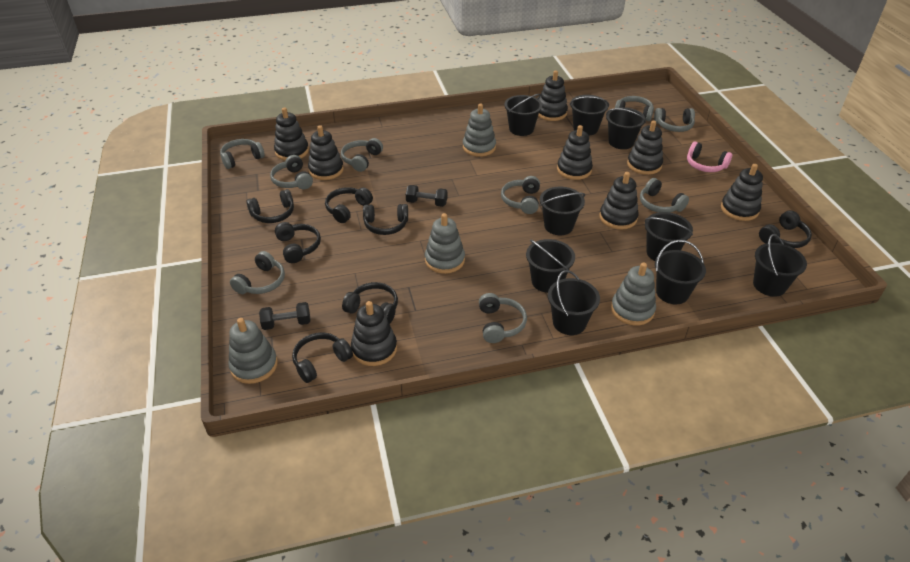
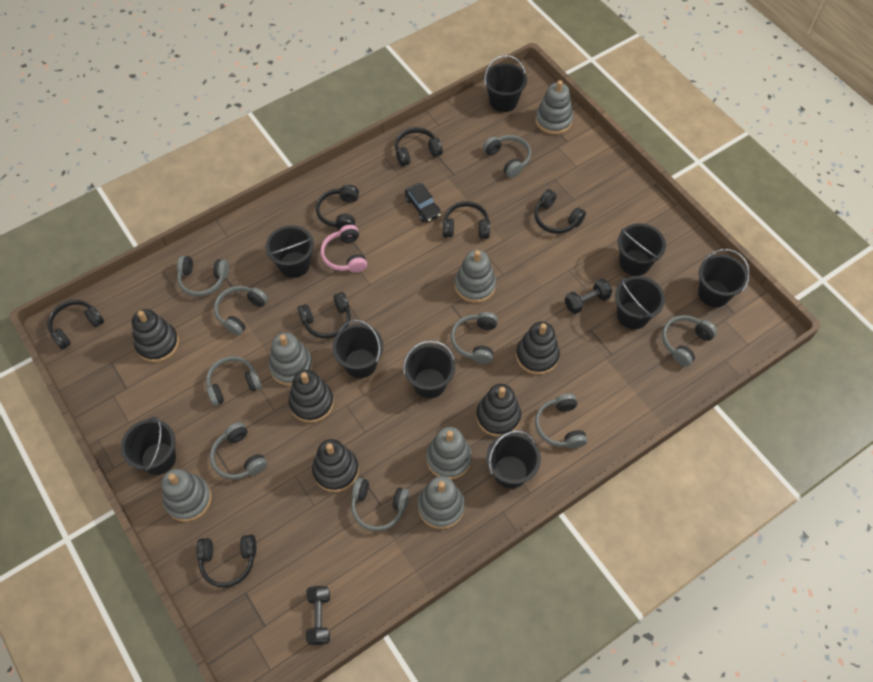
black car: 0 -> 1
black stacking toy: 8 -> 5
grey stacking toy: 4 -> 6

